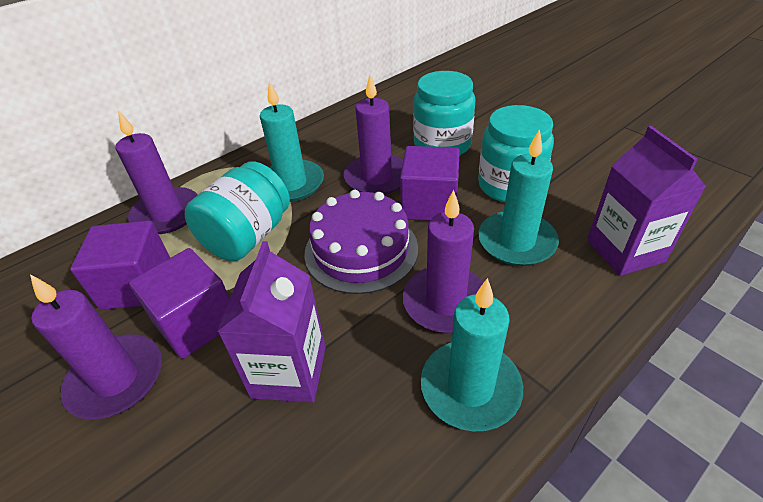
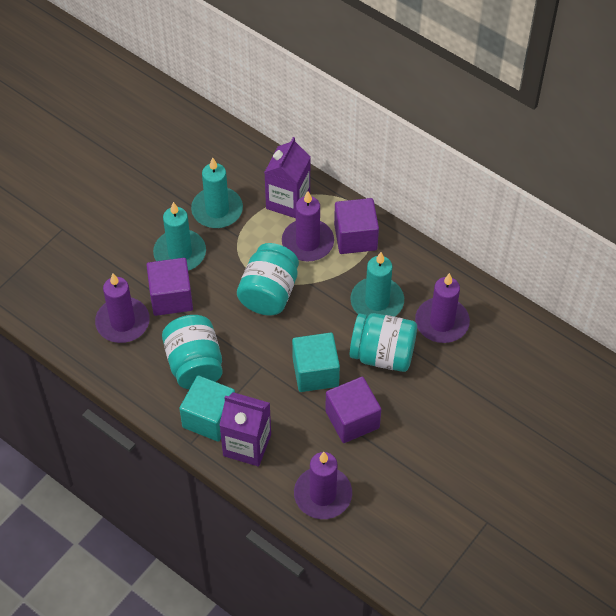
purple cake: 1 -> 0
turquoise cube: 0 -> 2

